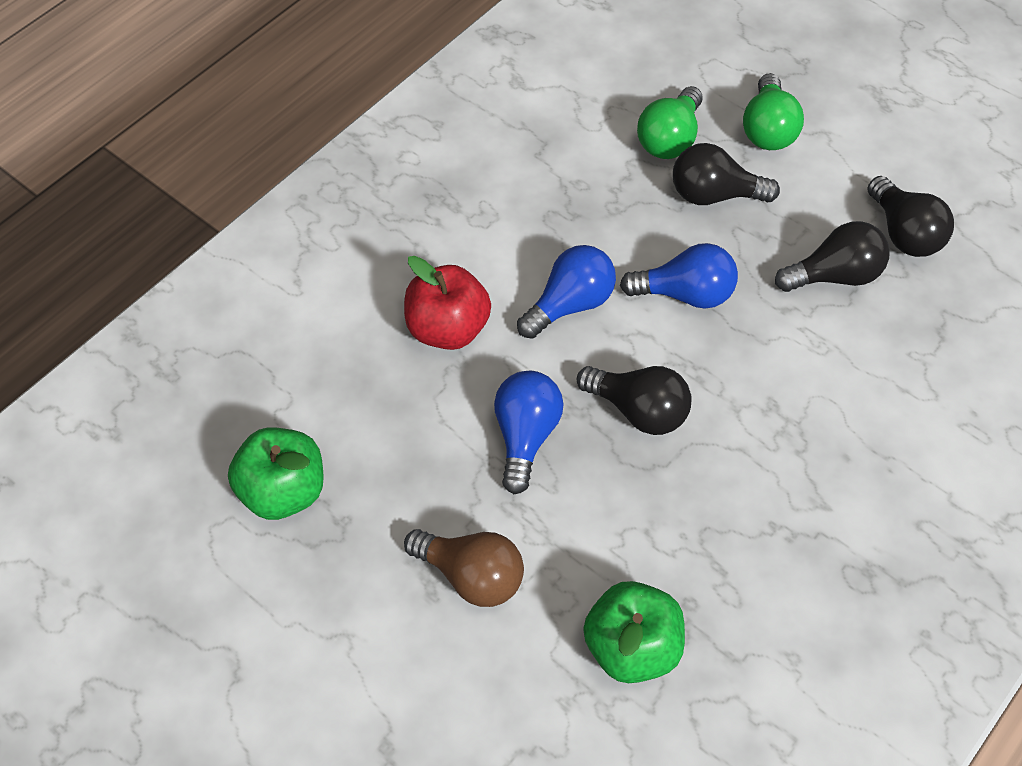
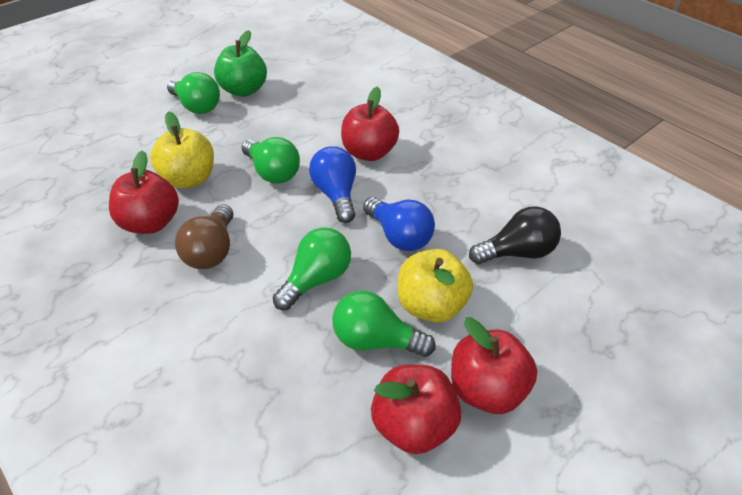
black light bulb: 4 -> 1
blue light bulb: 3 -> 2
green apple: 2 -> 1
green light bulb: 2 -> 4
red apple: 1 -> 4
yellow apple: 0 -> 2

